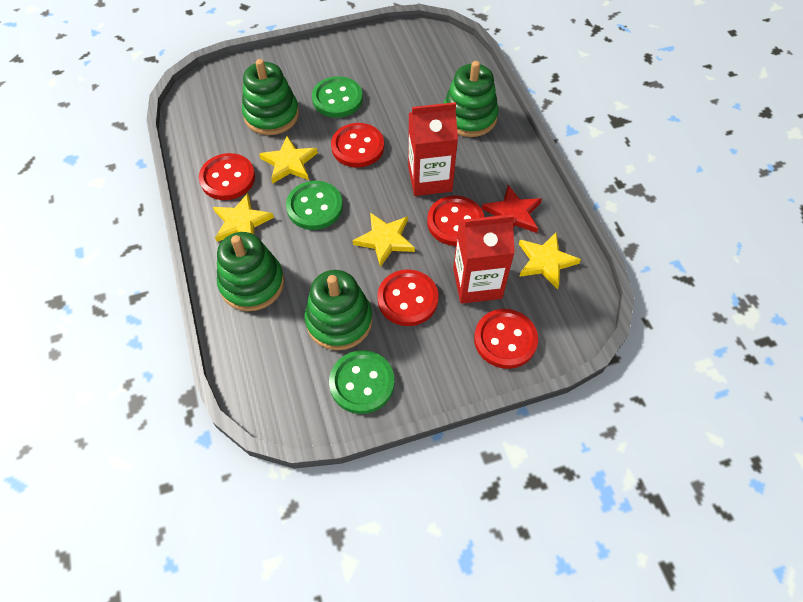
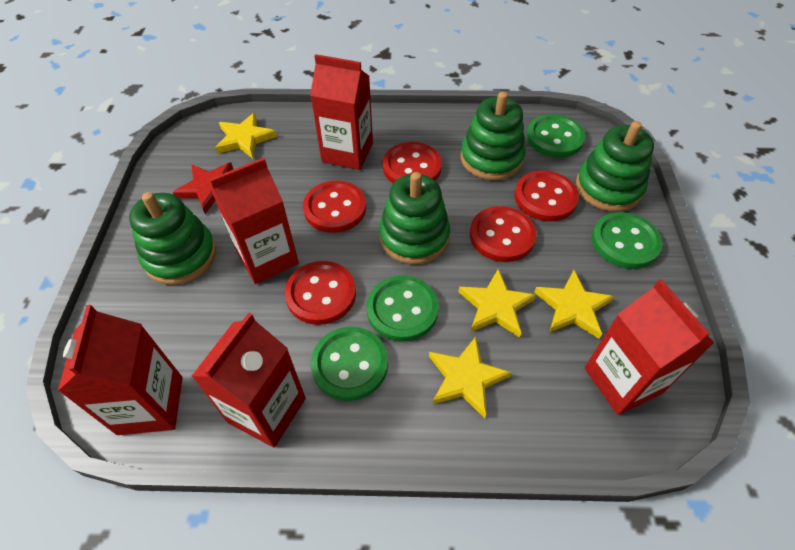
green button: 3 -> 4
red carton: 2 -> 5

